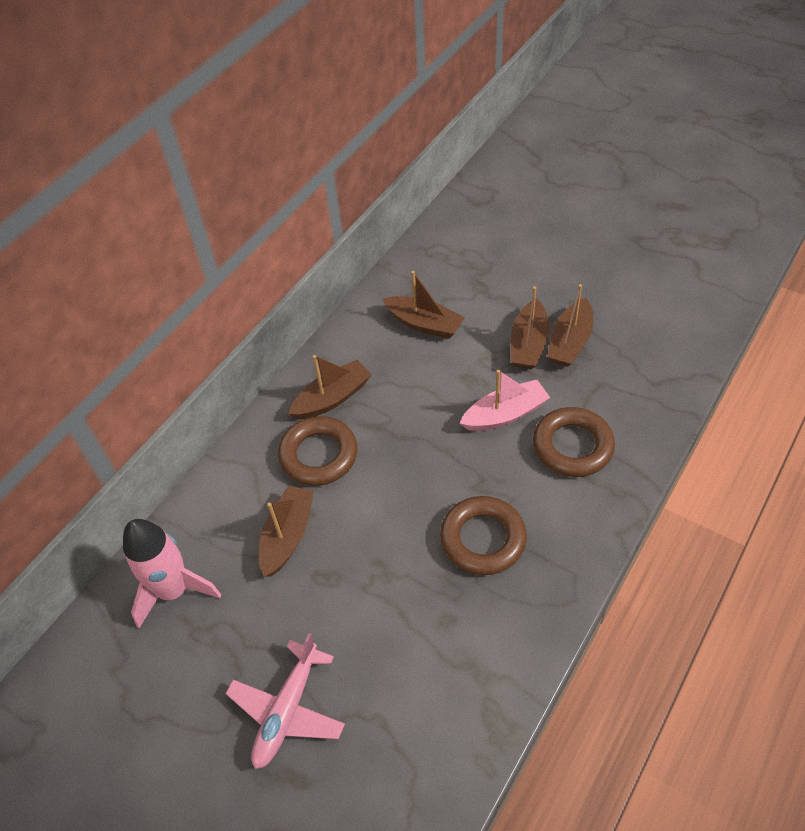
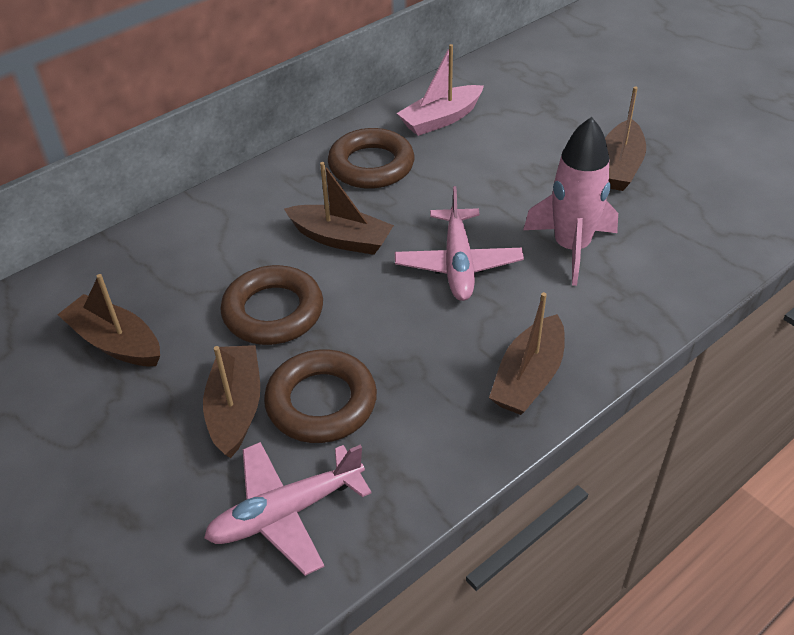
pink plane: 1 -> 2

